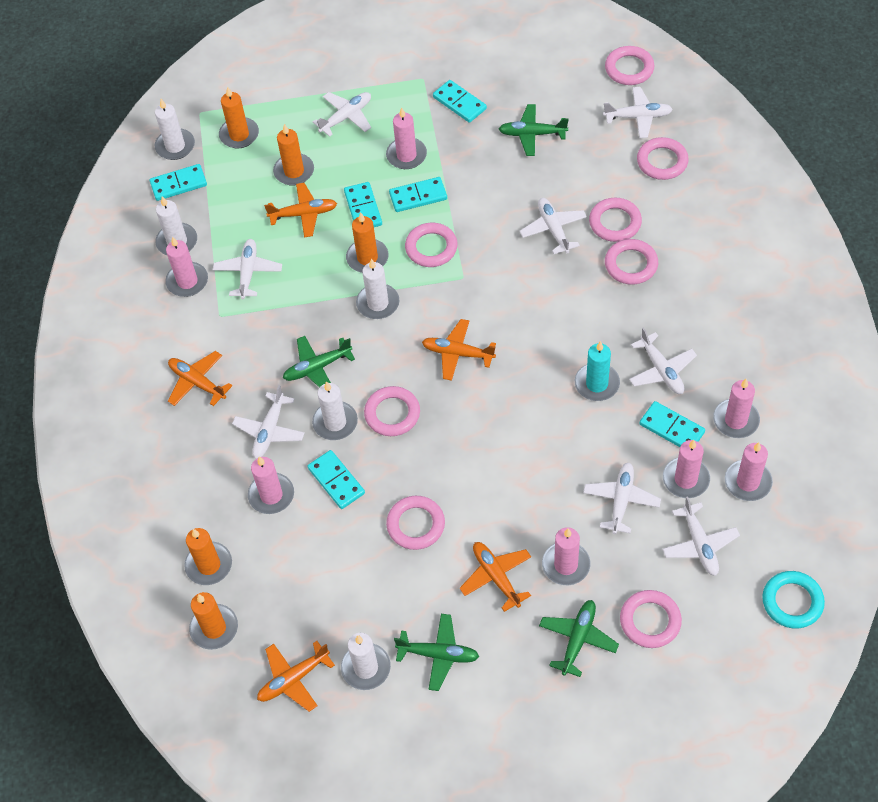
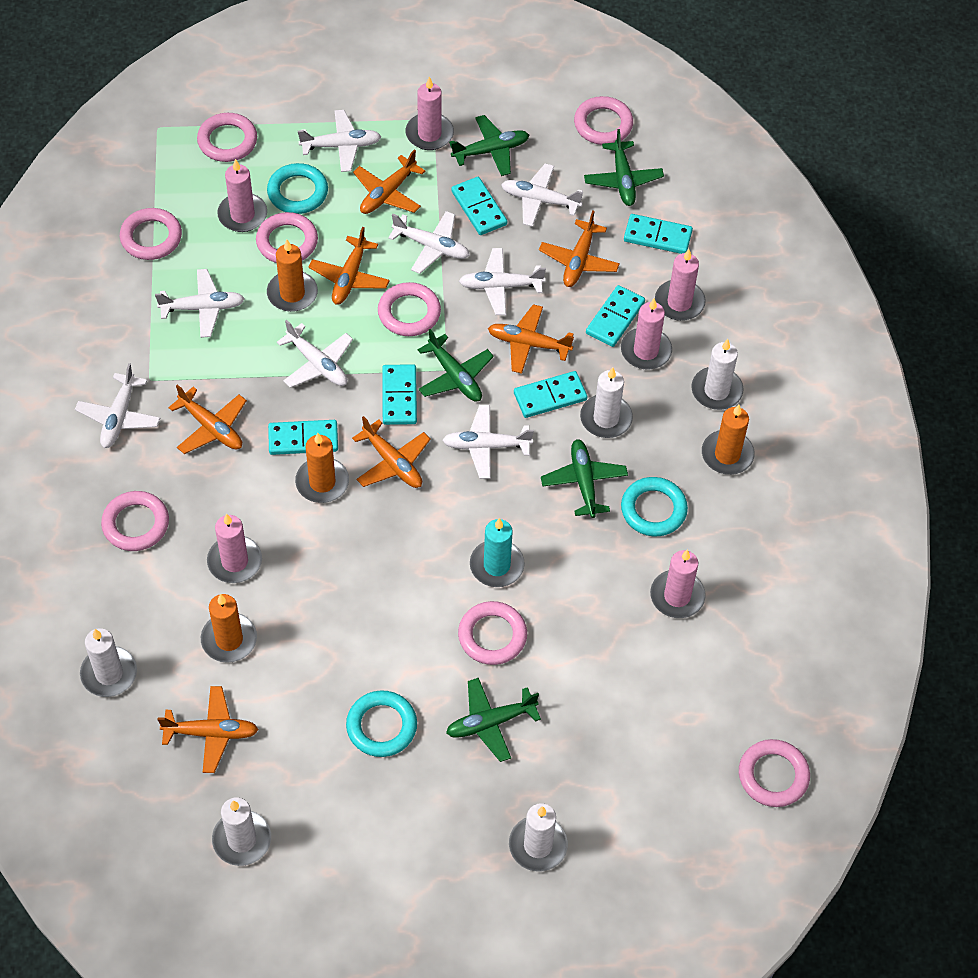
green plane: 4 -> 5
orange candle: 5 -> 4
orange plane: 5 -> 7
pink candle: 7 -> 6
turquoise ring: 1 -> 3

